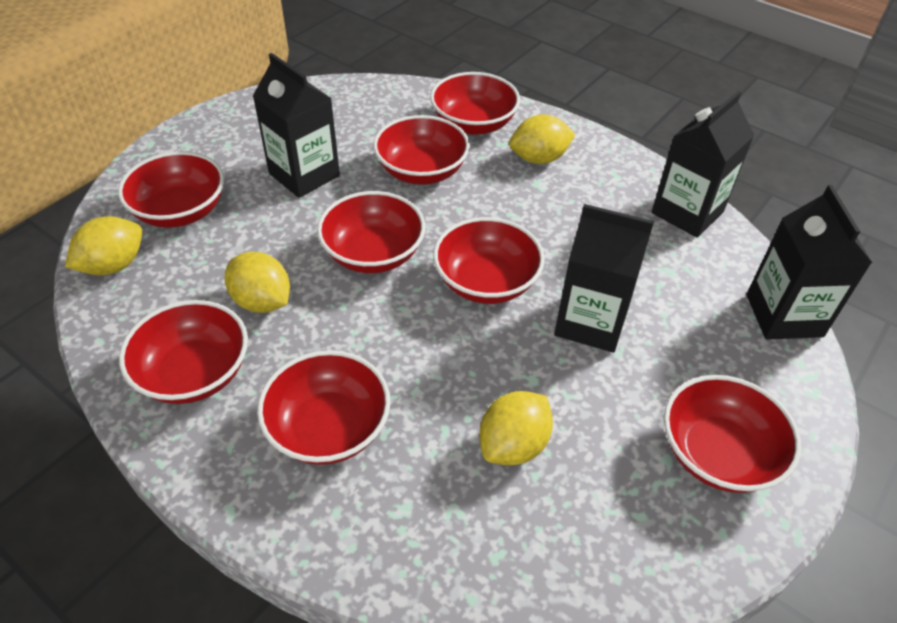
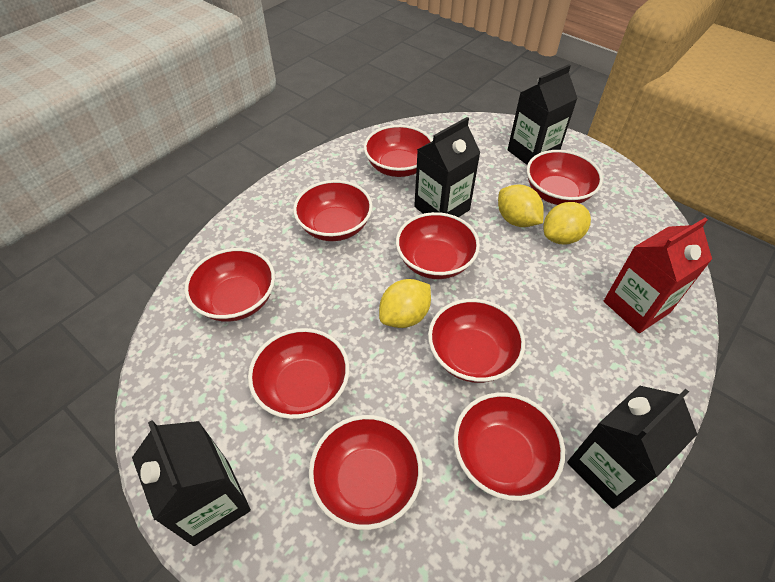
red bowl: 8 -> 9
red carton: 0 -> 1
yellow lemon: 4 -> 3

